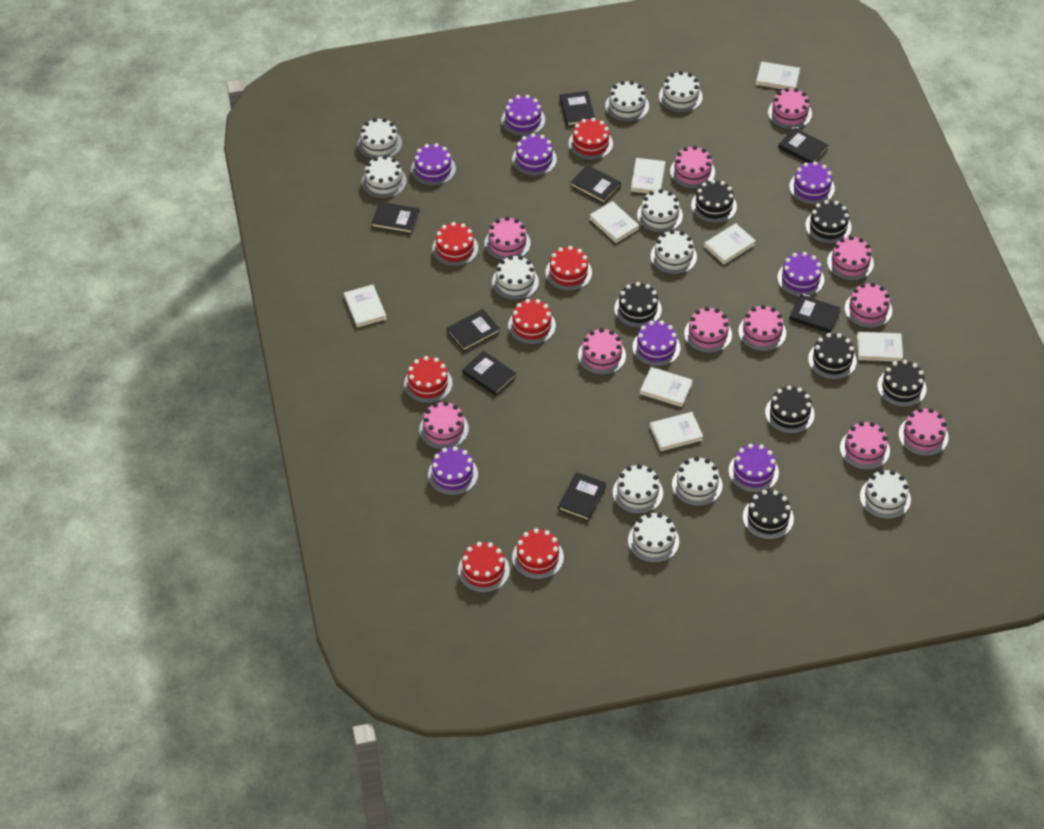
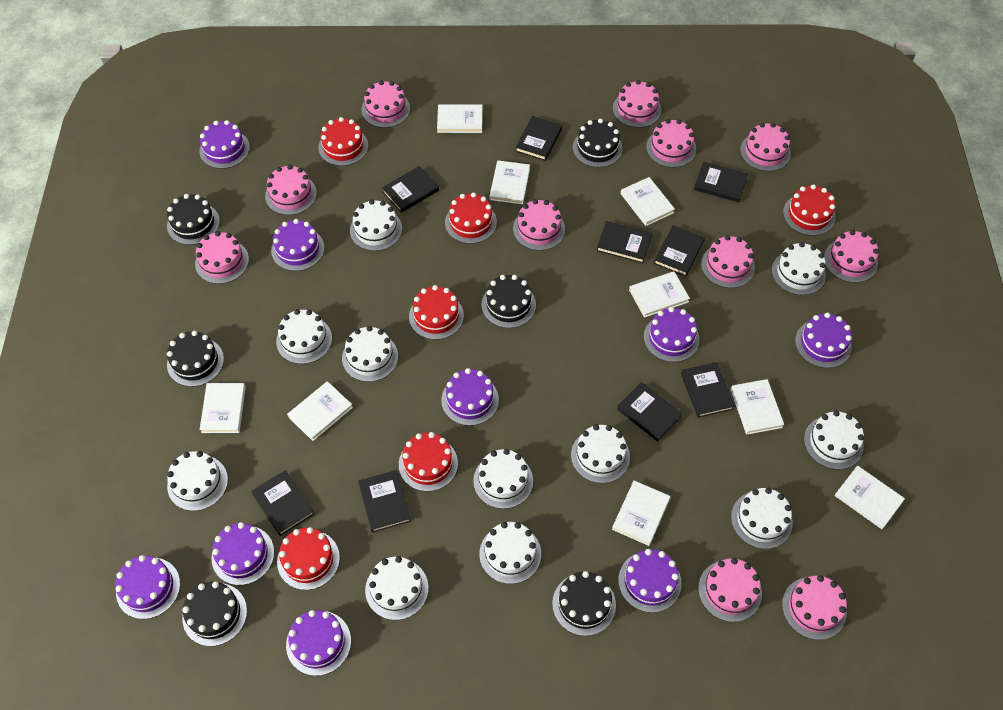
black book: 8 -> 9
black cake: 7 -> 6
purple cake: 8 -> 9
red cake: 7 -> 6
white book: 8 -> 9

